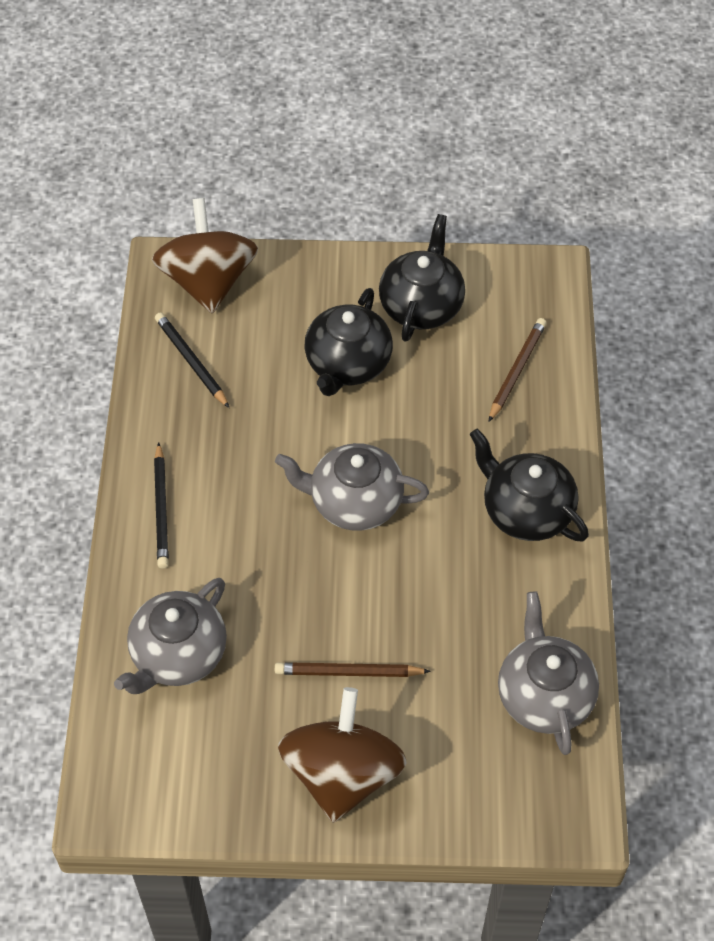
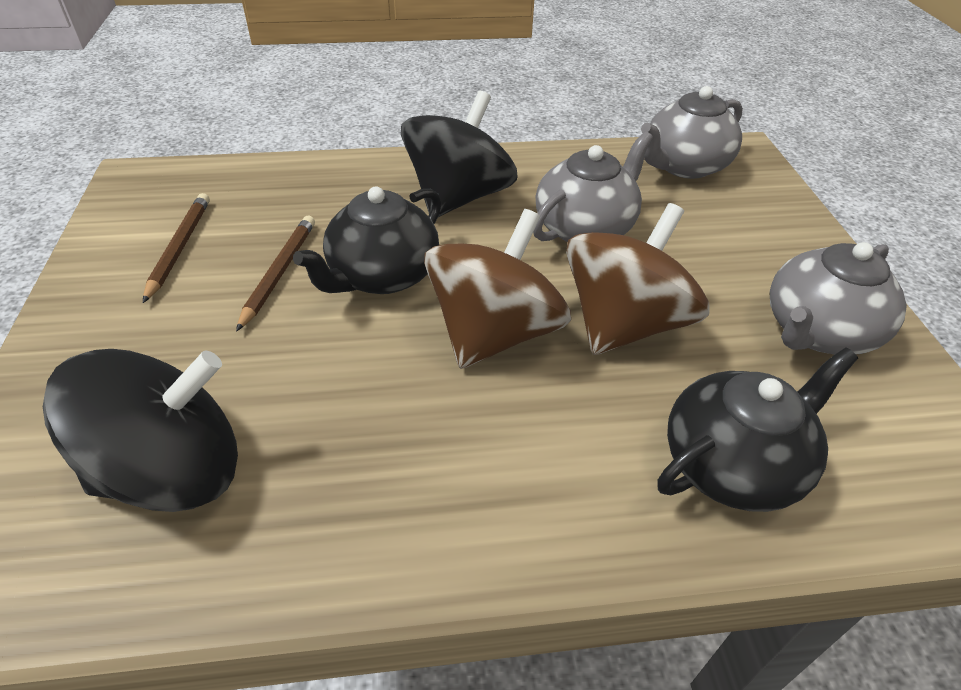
black pencil: 2 -> 0
black spinning top: 0 -> 2
black teapot: 3 -> 2

